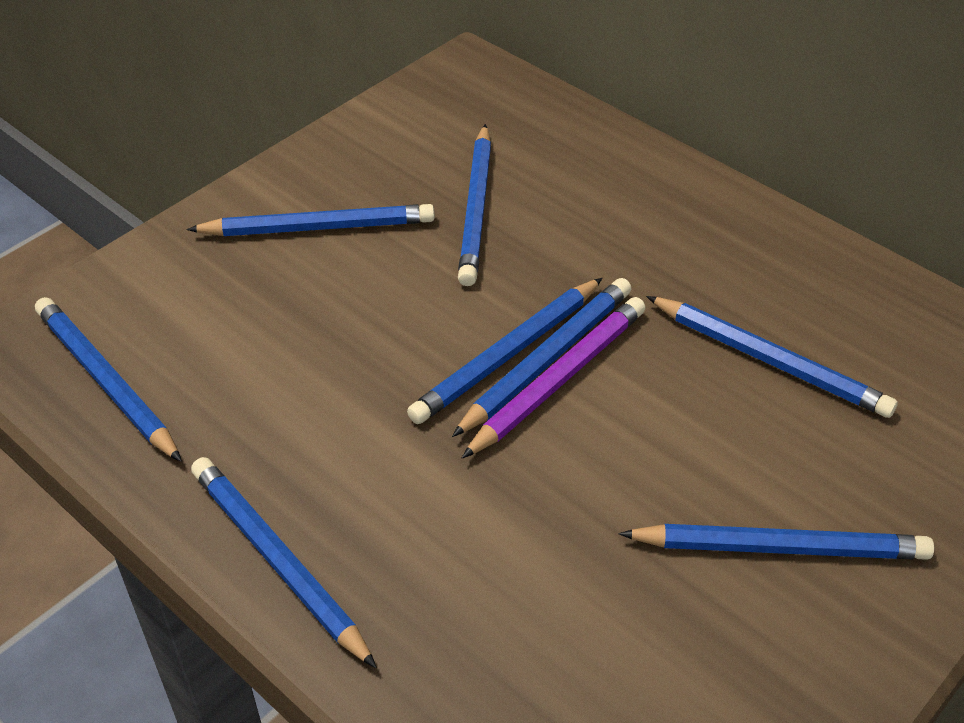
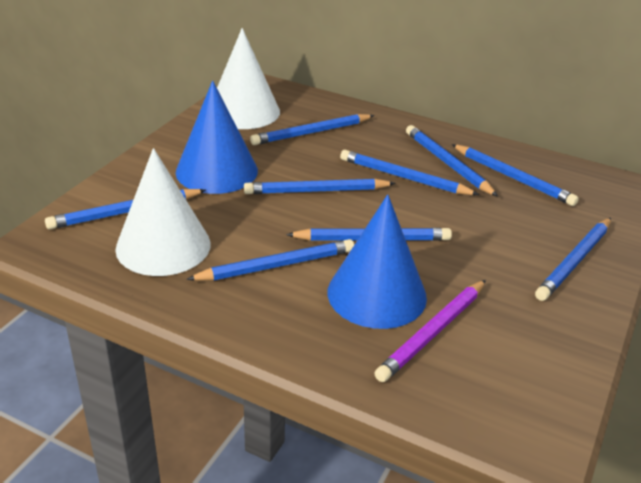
blue cone: 0 -> 2
blue pencil: 8 -> 9
white cone: 0 -> 2

